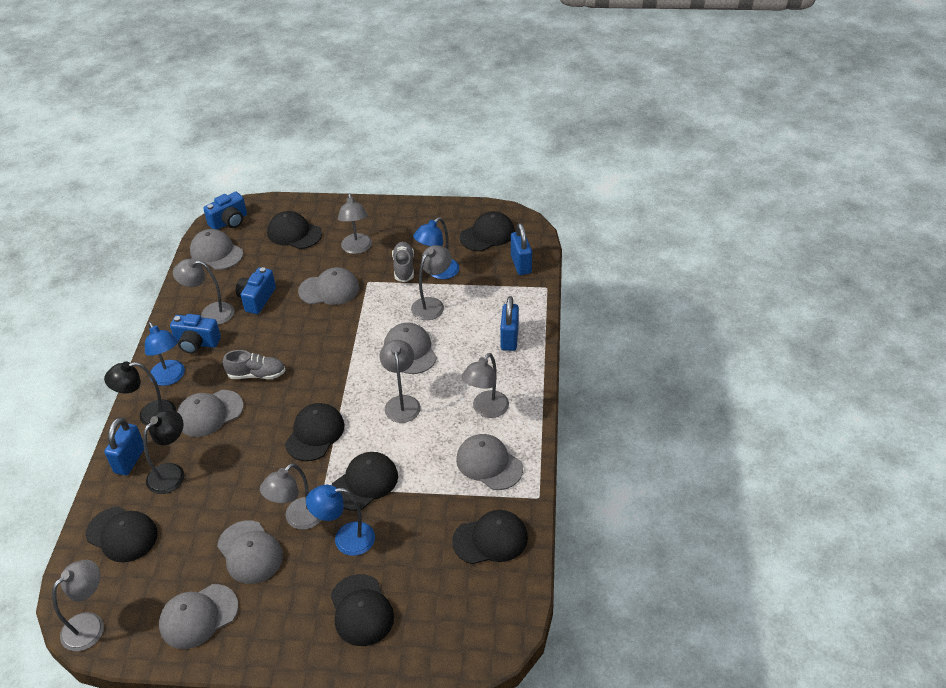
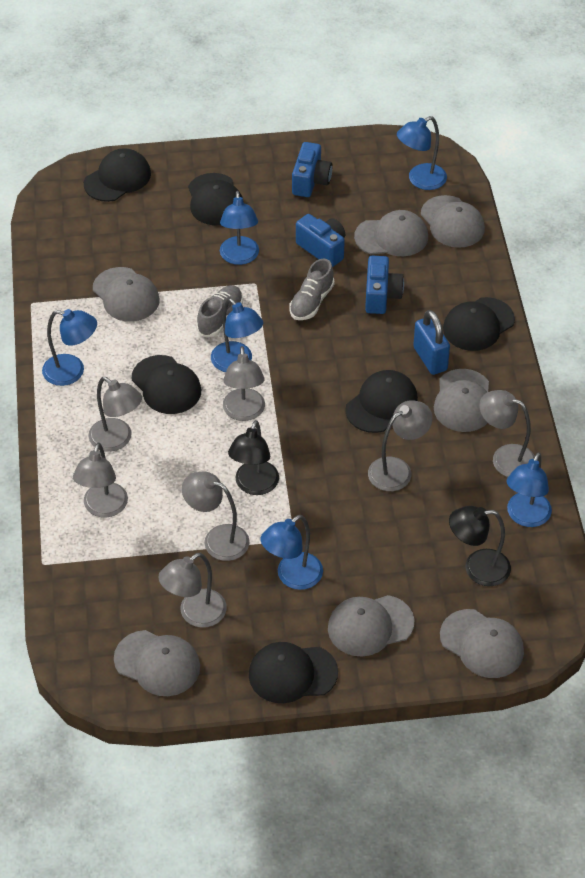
black cap: 7 -> 6
blue lamp: 3 -> 6
blue padlock: 3 -> 1

